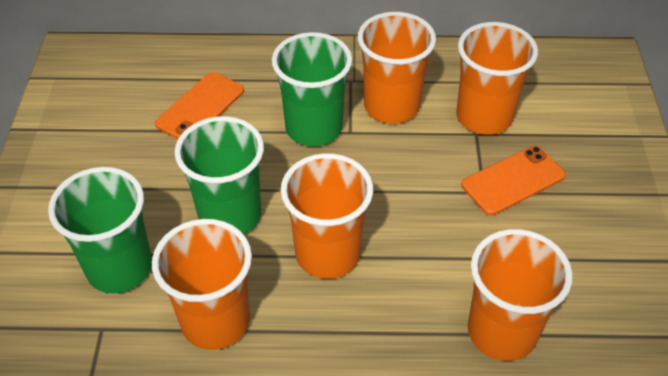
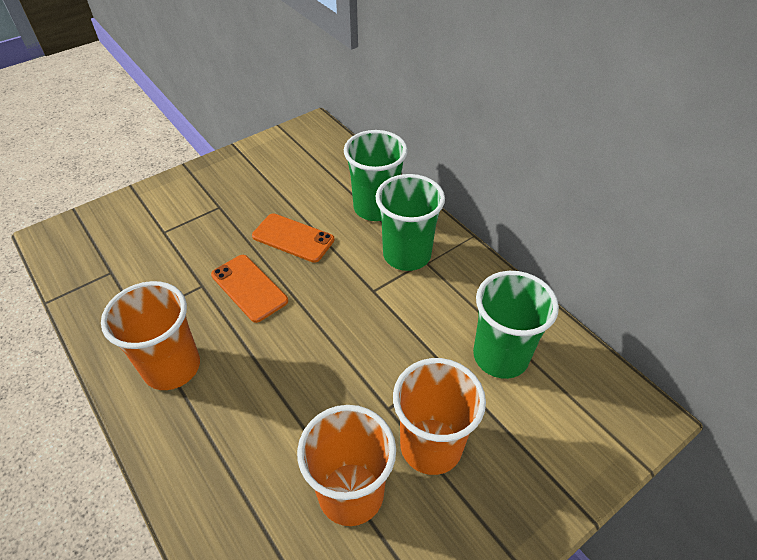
orange cup: 5 -> 3

